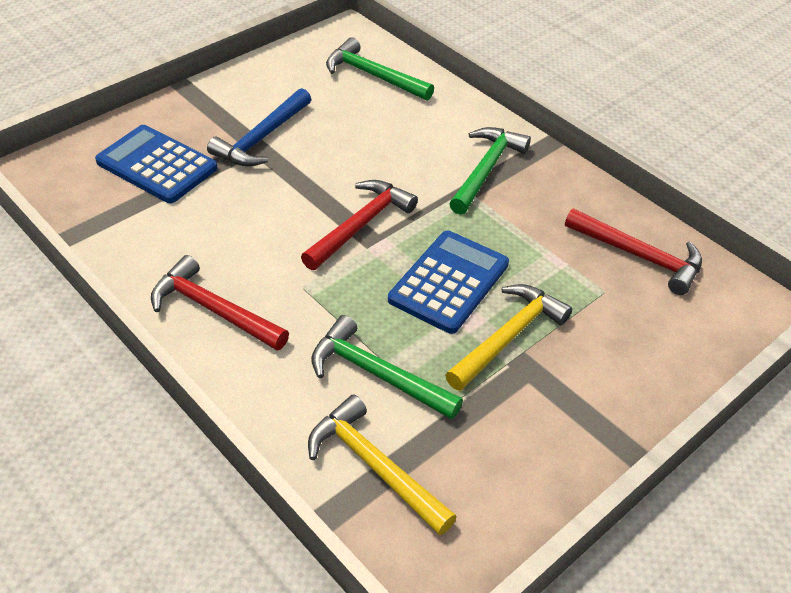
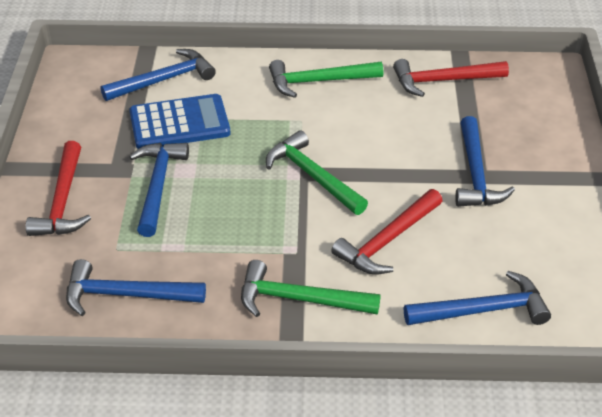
blue calculator: 2 -> 1
blue hammer: 1 -> 5
yellow hammer: 2 -> 0

